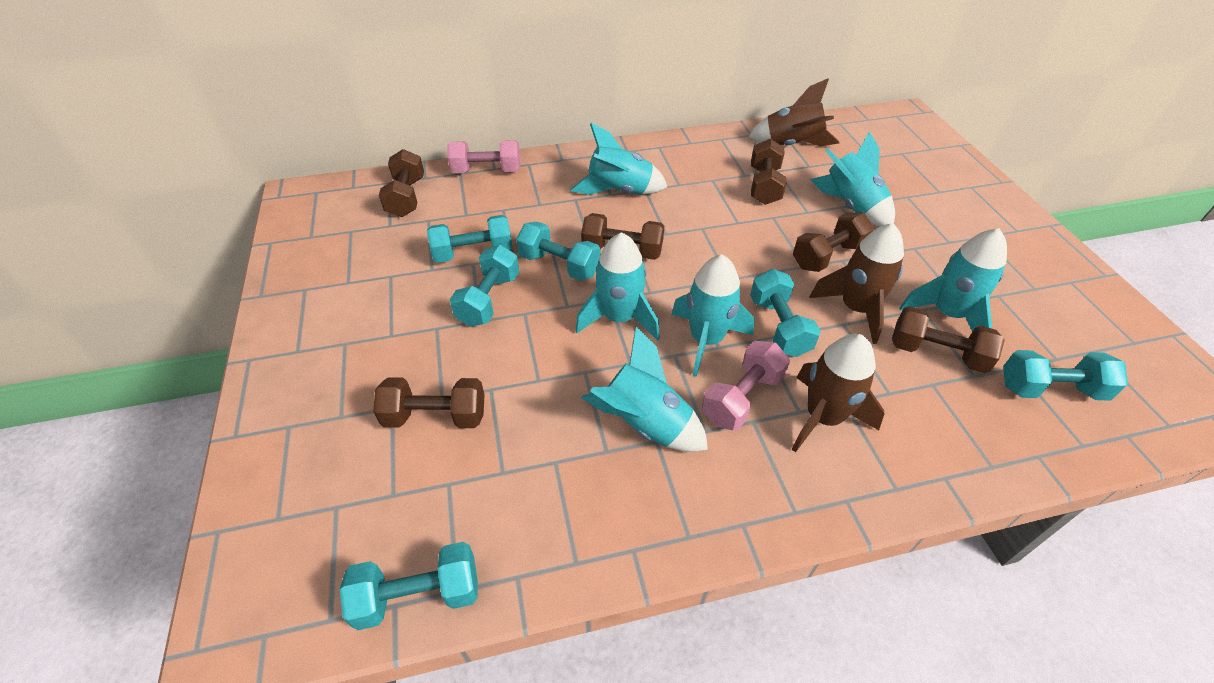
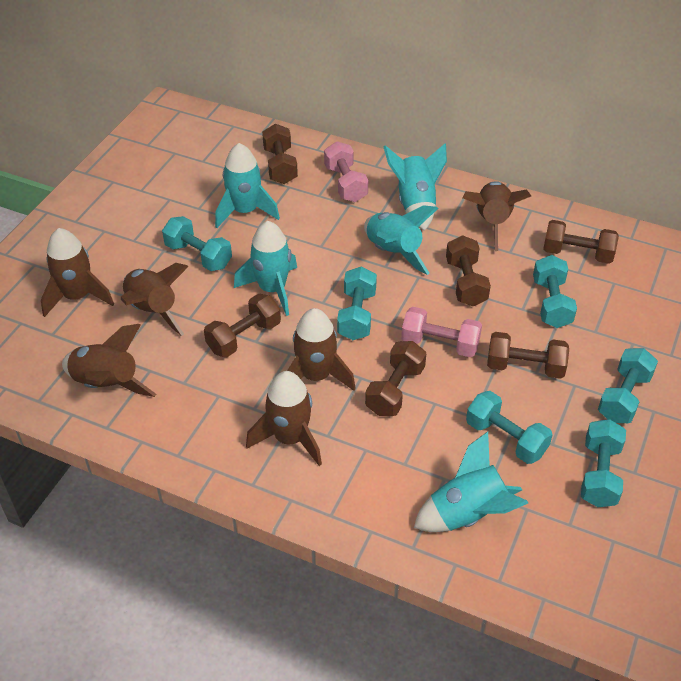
brown rocket: 3 -> 6
turquoise rocket: 6 -> 5

